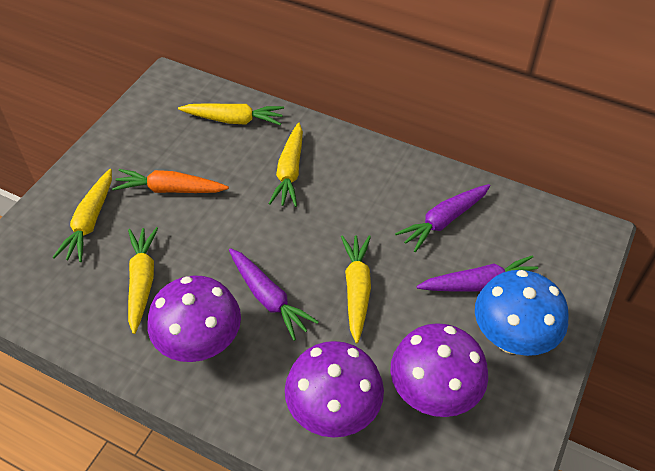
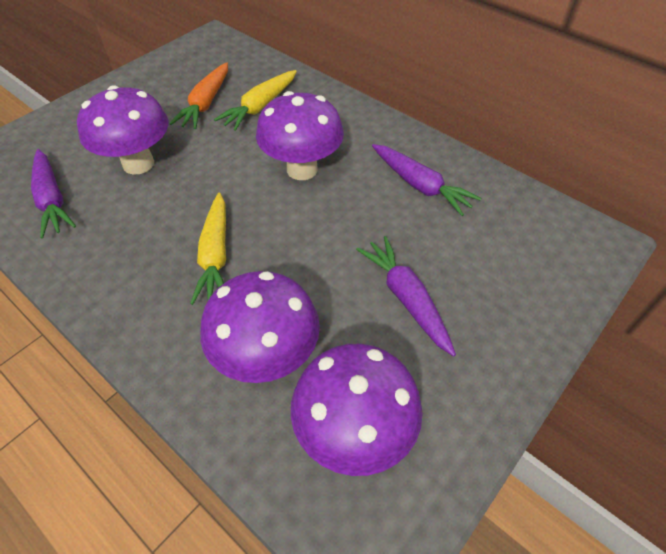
blue mushroom: 1 -> 0
purple mushroom: 3 -> 4
yellow carrot: 5 -> 2

